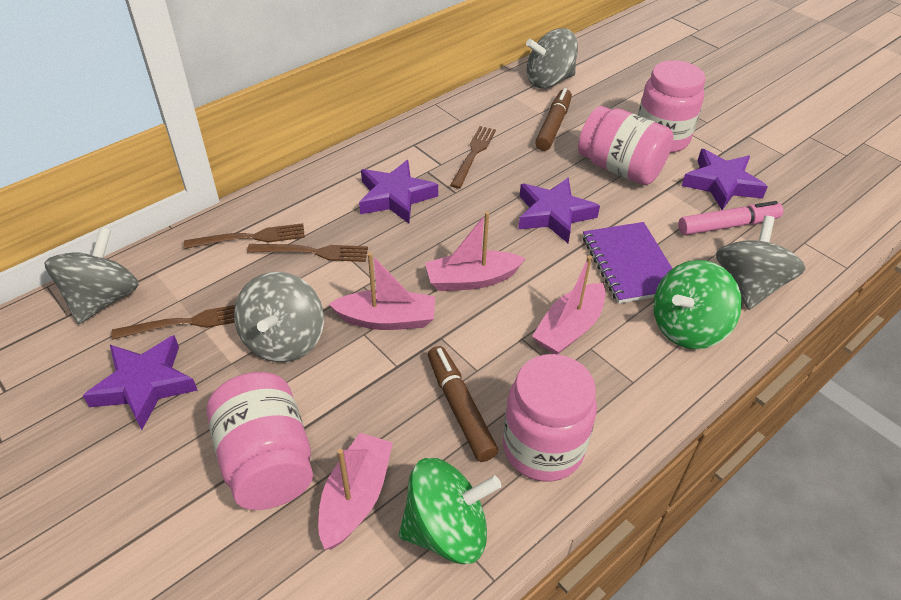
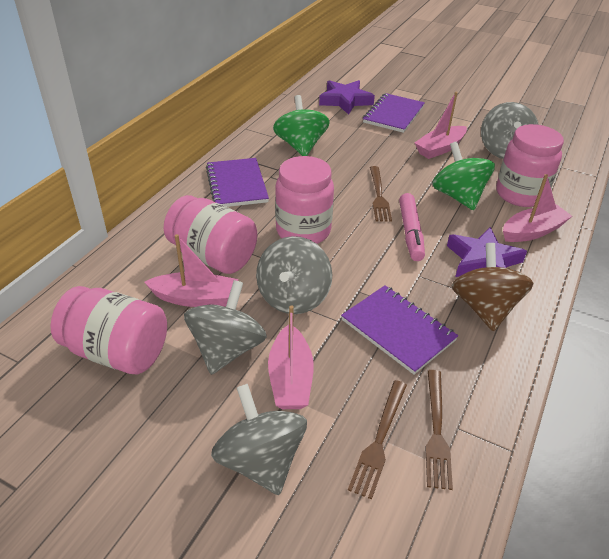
brown fork: 4 -> 3
brown marker: 2 -> 0
brown spinning top: 0 -> 1
purple notebook: 1 -> 3
purple star: 4 -> 2

